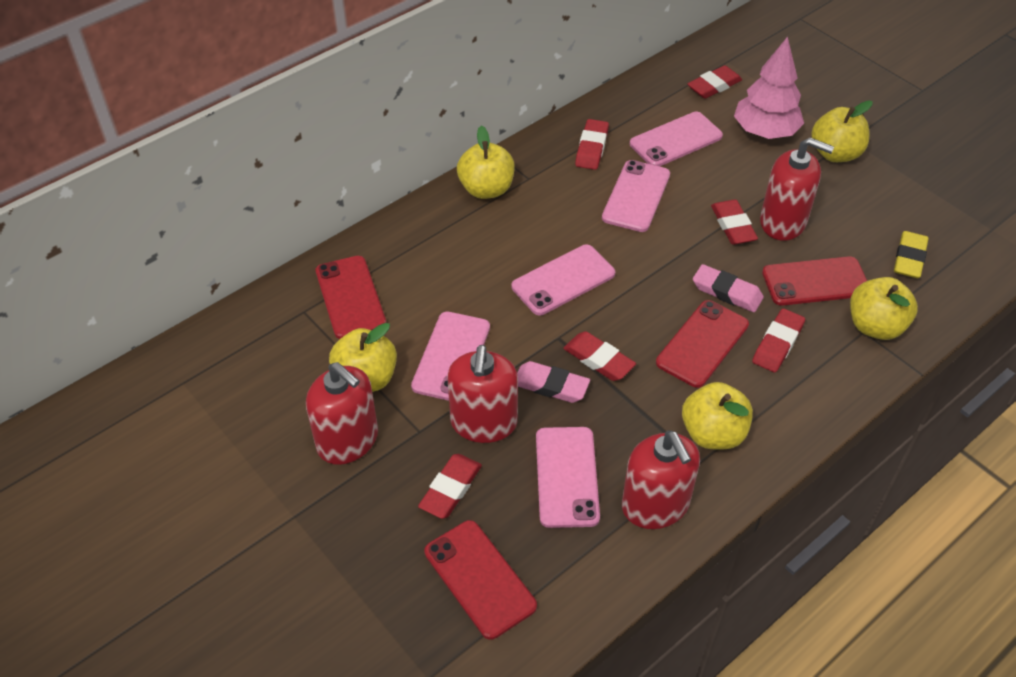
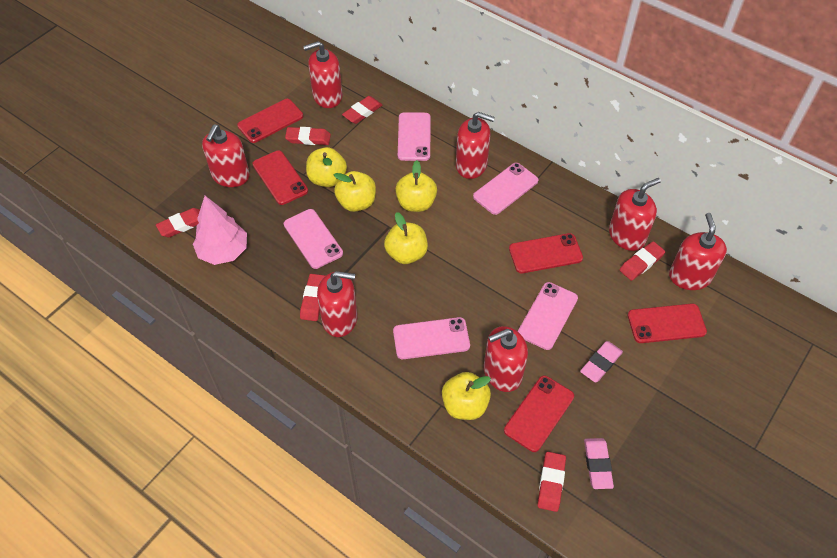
red phone: 4 -> 5
red soap dispenser: 4 -> 7
yellow eraser: 1 -> 0

